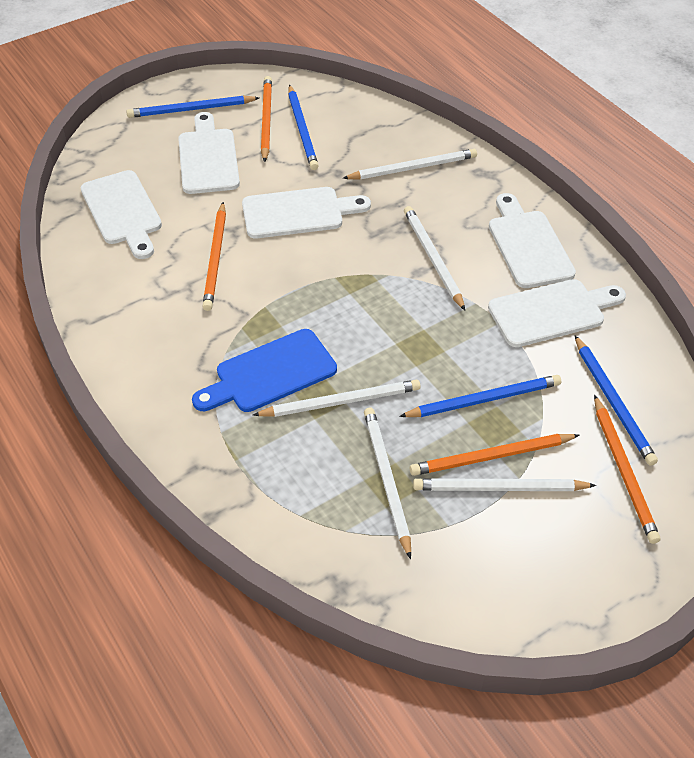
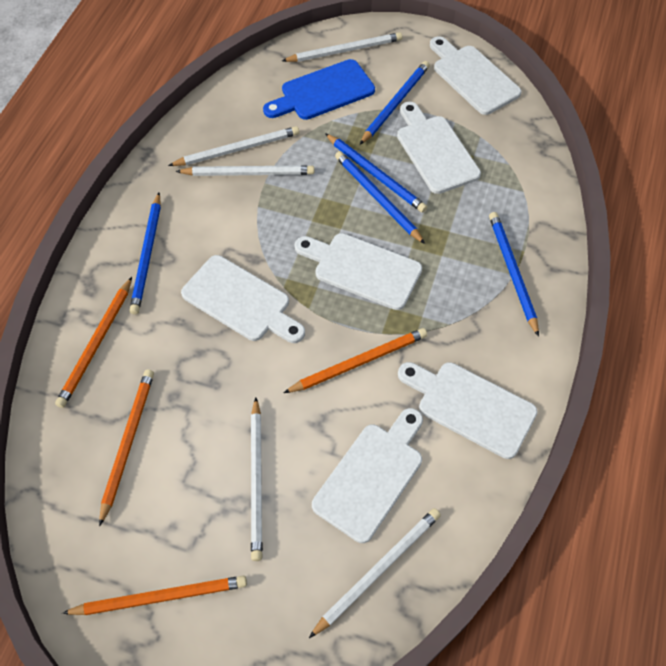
blue pencil: 4 -> 5
white cutting board: 5 -> 6

